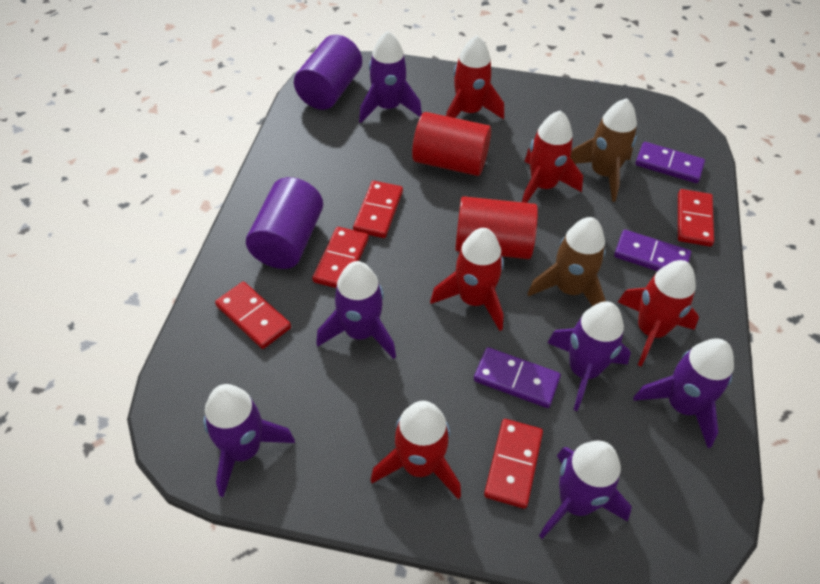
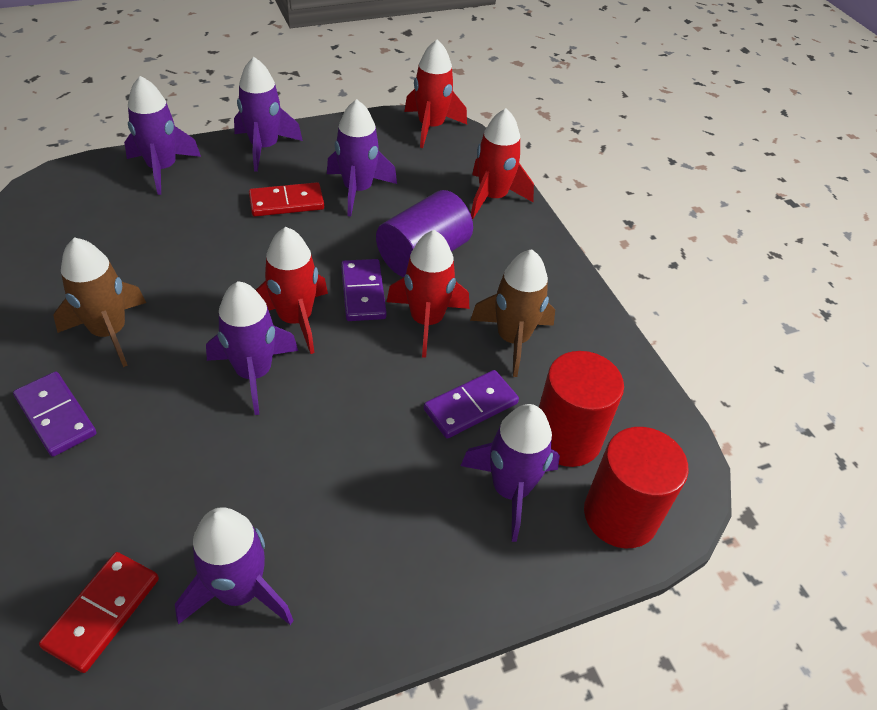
purple cylinder: 2 -> 1
red domino: 5 -> 2
red rocket: 5 -> 4

